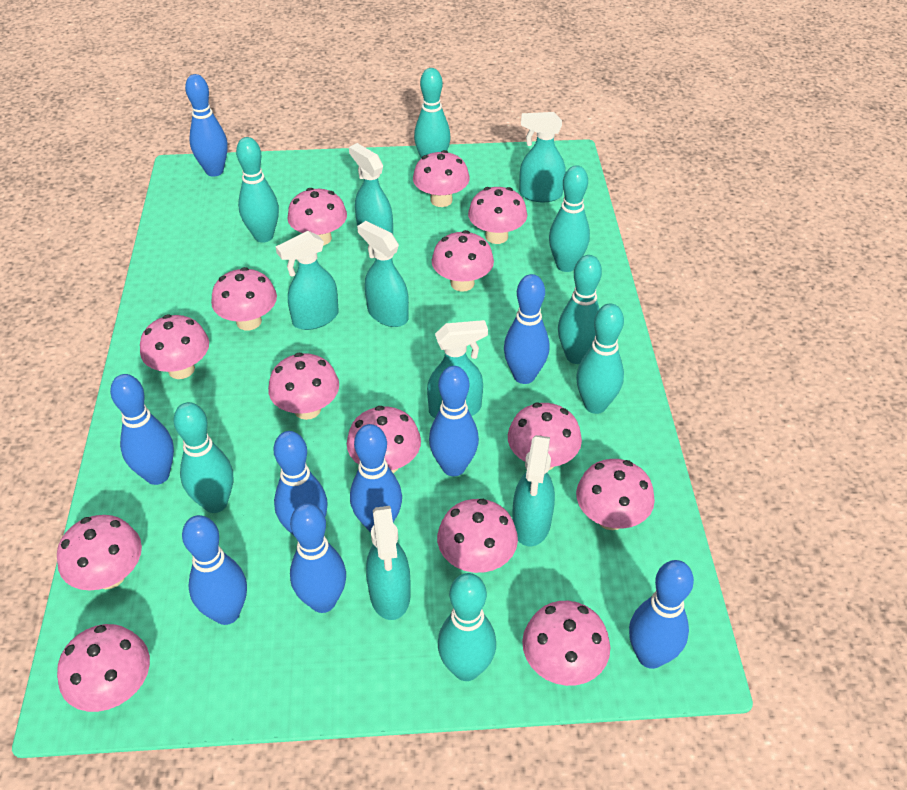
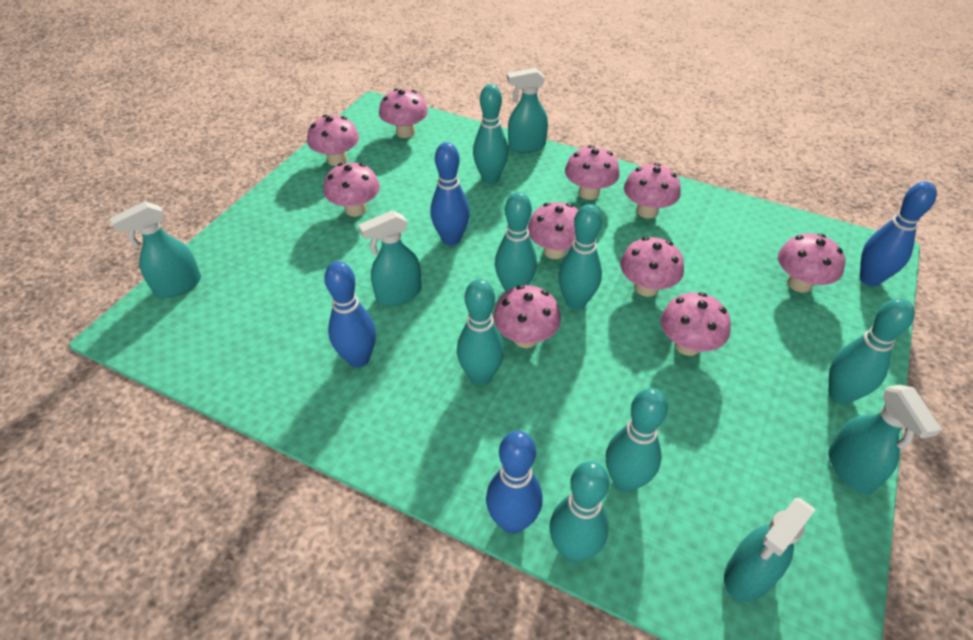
blue bowling pin: 9 -> 4
pink mushroom: 14 -> 10
turquoise spray bottle: 7 -> 5

